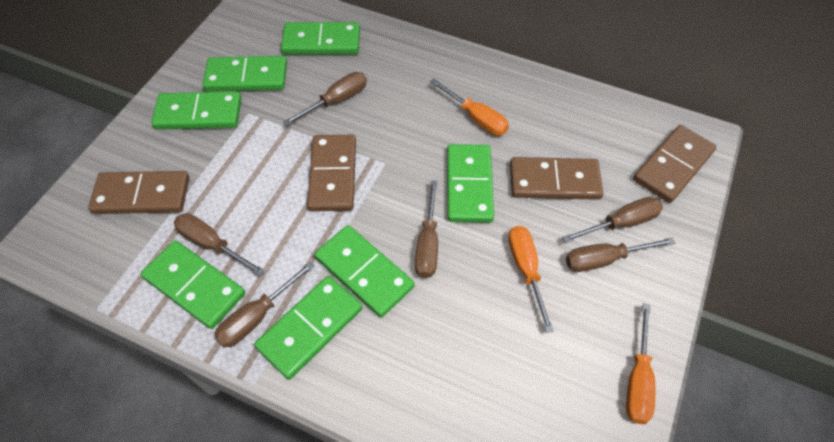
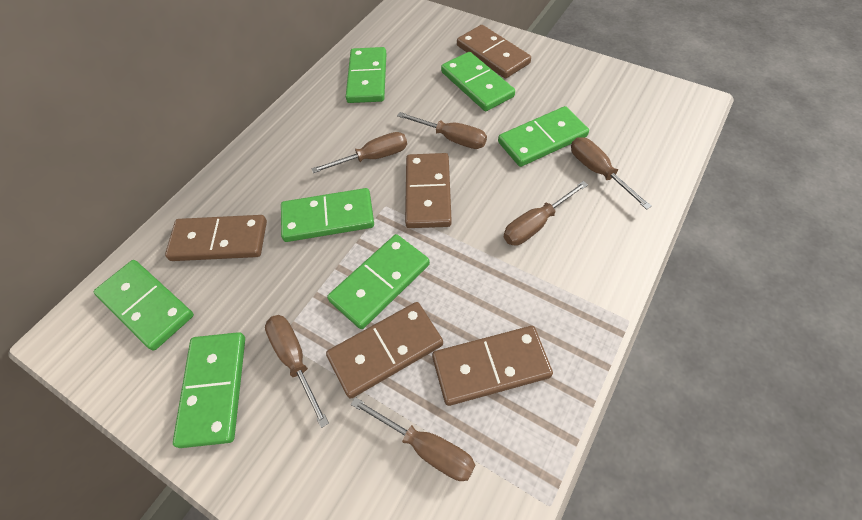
brown domino: 4 -> 5
orange screwdriver: 3 -> 0

